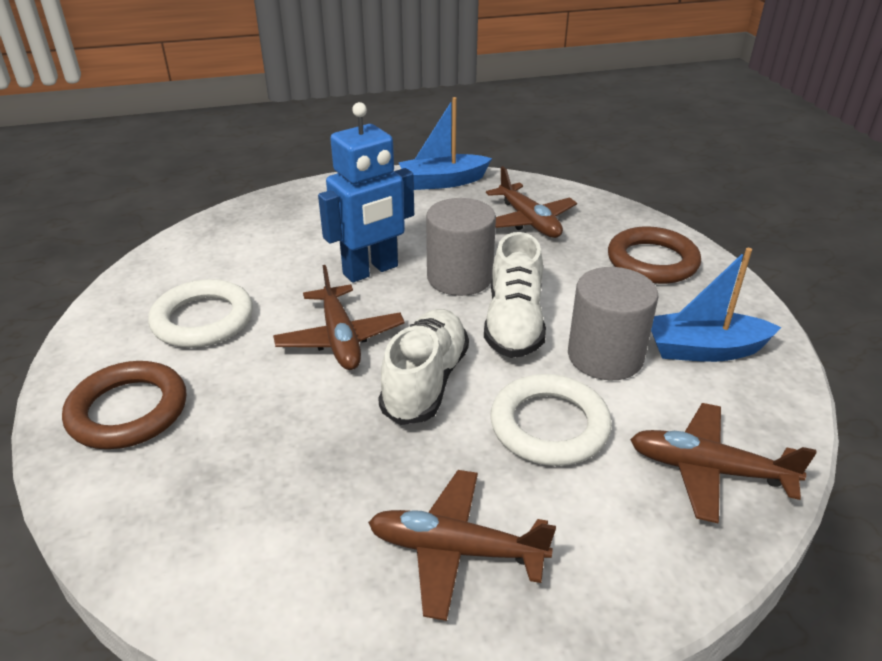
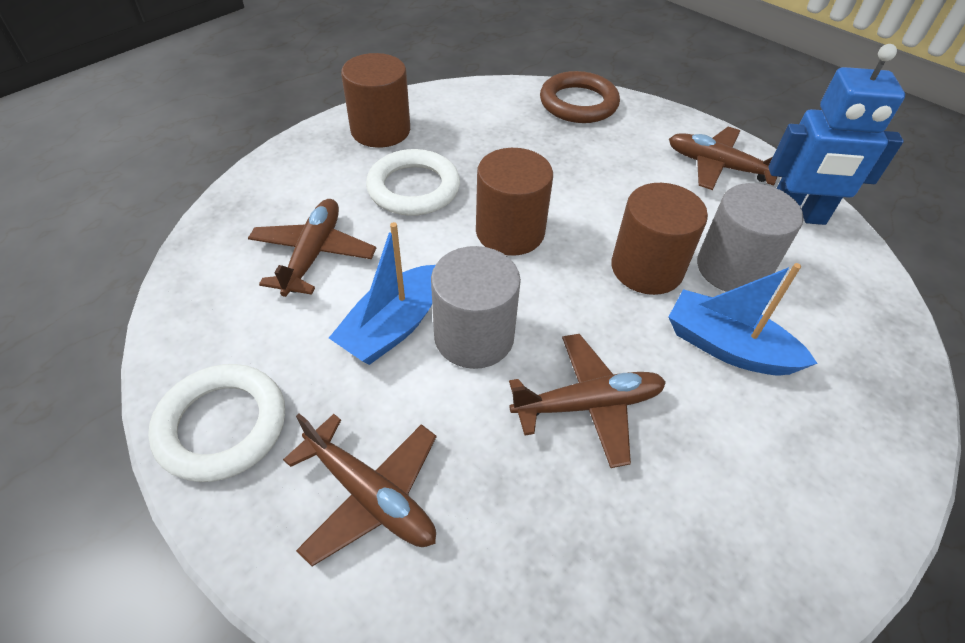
brown cylinder: 0 -> 3
brown ring: 2 -> 1
white shoe: 2 -> 0

